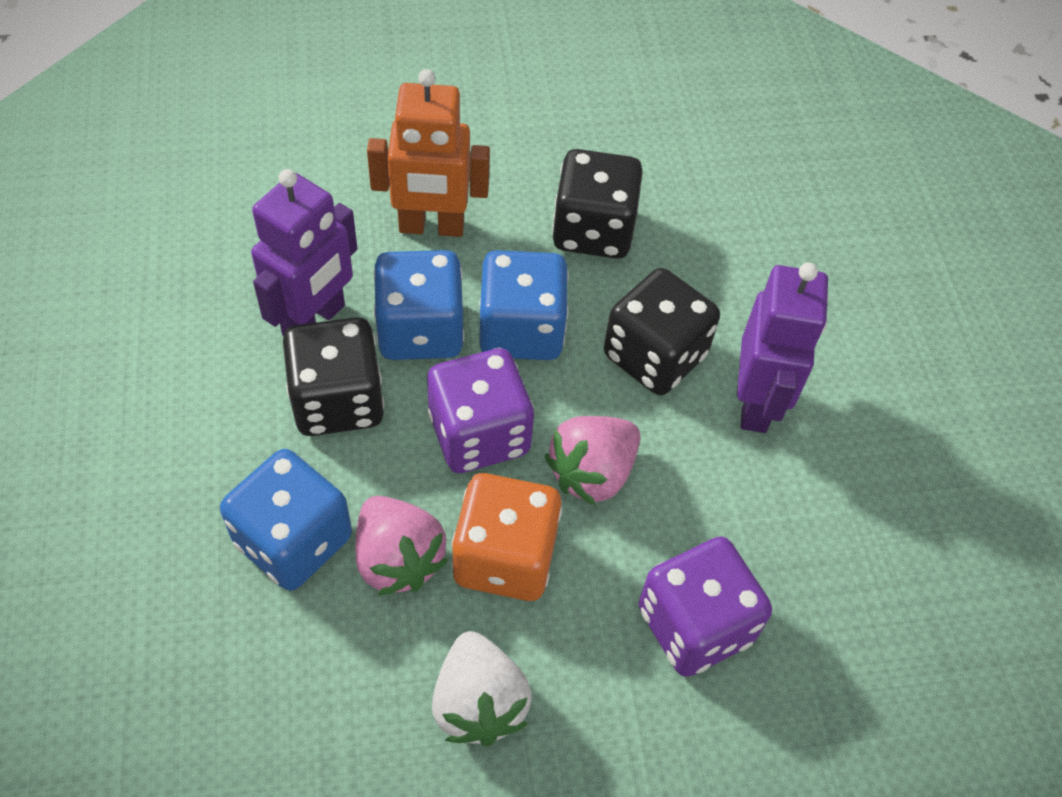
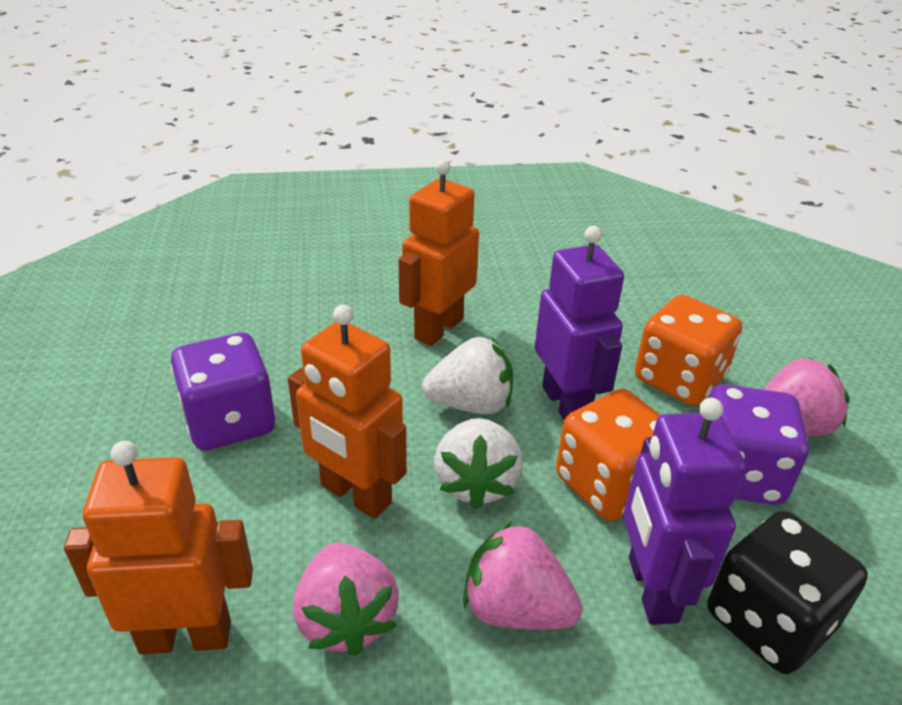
black dice: 3 -> 1
blue dice: 3 -> 0
orange dice: 1 -> 2
orange robot: 1 -> 3
pink strawberry: 2 -> 3
white strawberry: 1 -> 2

